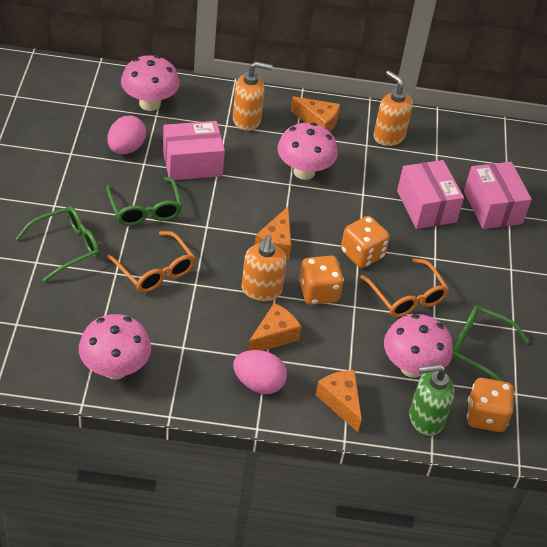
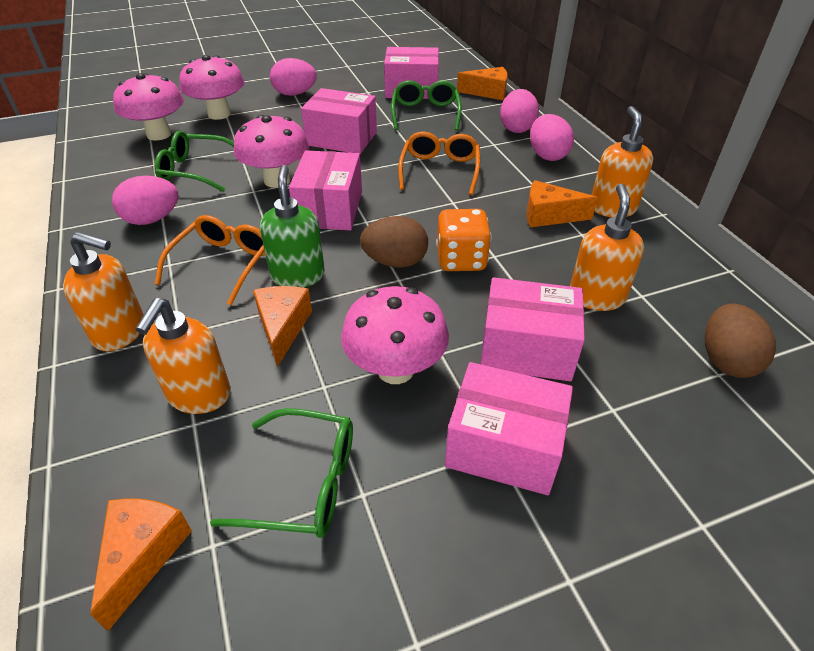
brown egg: 0 -> 2
orange dice: 3 -> 1
orange soap dispenser: 3 -> 4
pink box: 3 -> 5
pink egg: 2 -> 4

